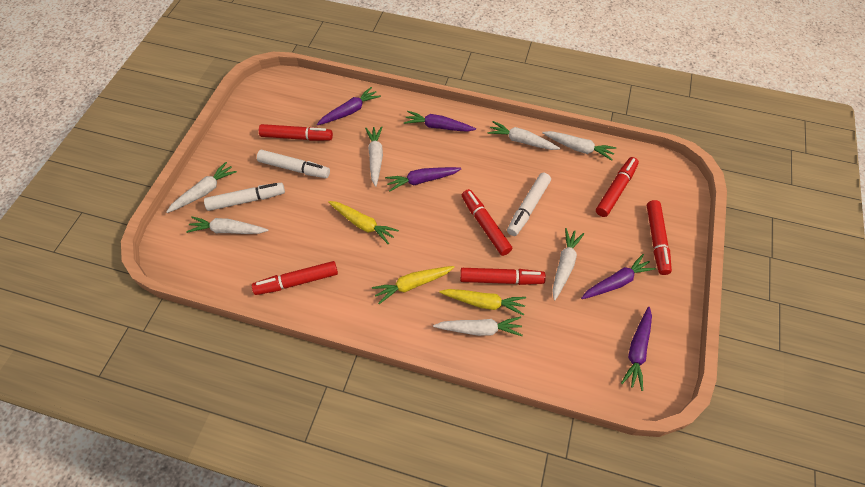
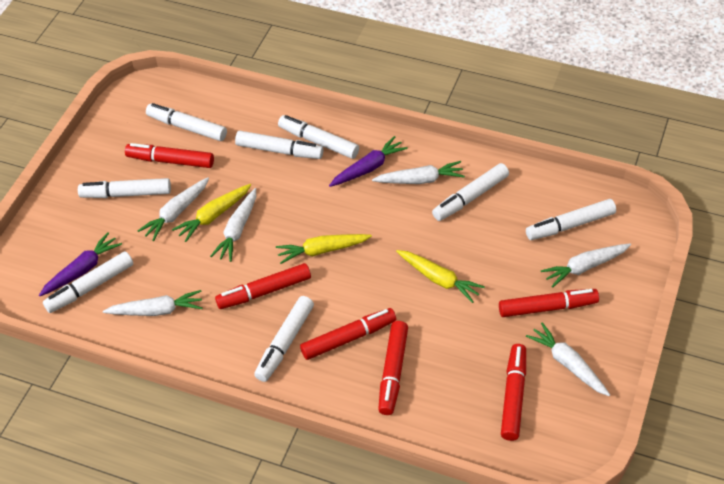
purple carrot: 5 -> 2
white carrot: 7 -> 6
white marker: 3 -> 8

